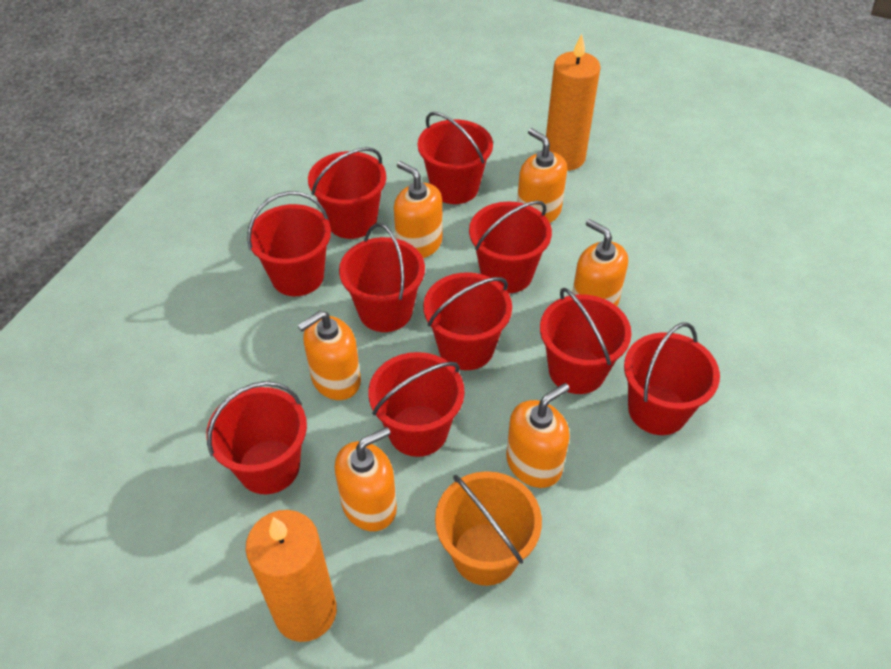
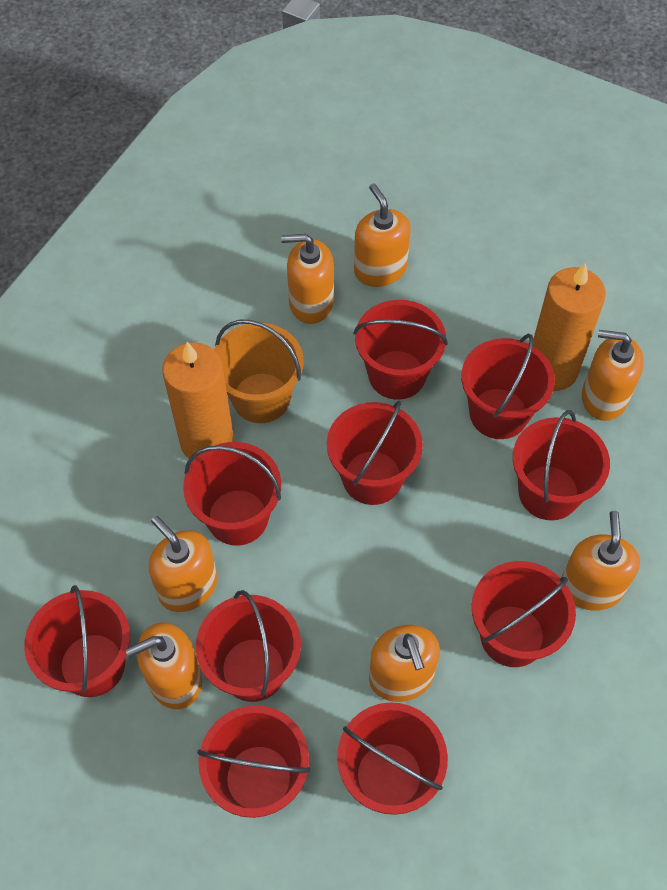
orange soap dispenser: 6 -> 7

